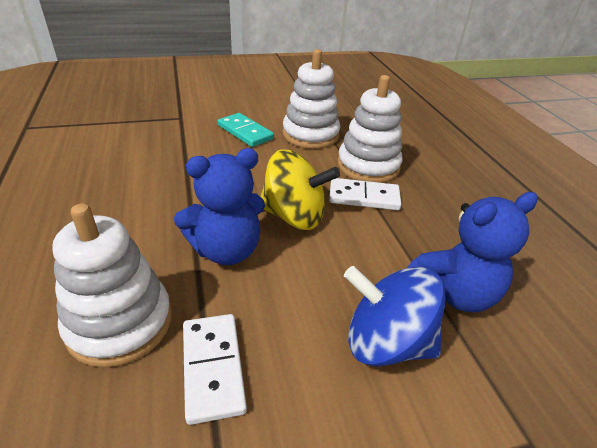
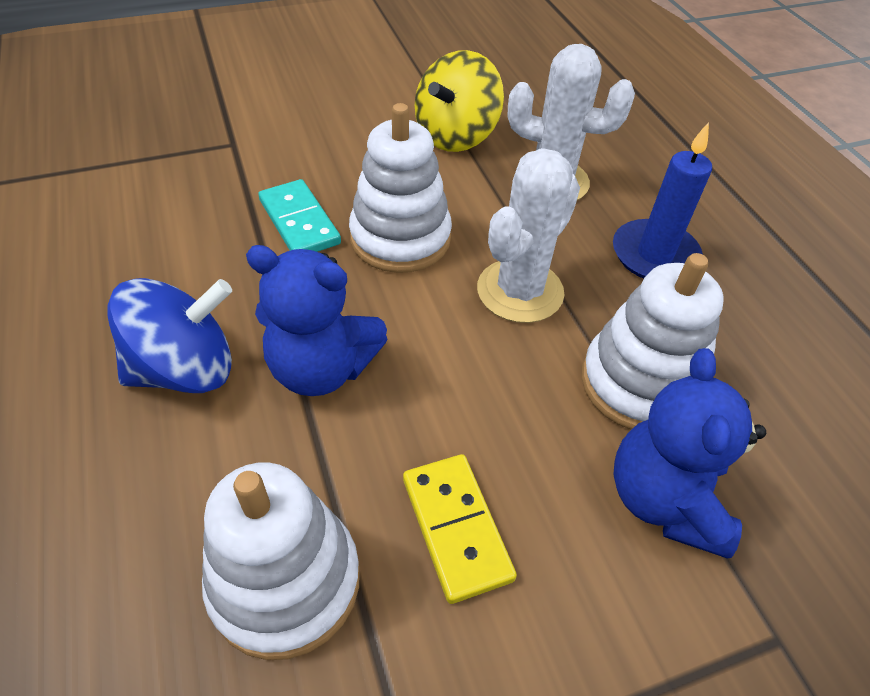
blue candle: 0 -> 1
white cactus: 0 -> 2
white domino: 2 -> 0
yellow domino: 0 -> 1

